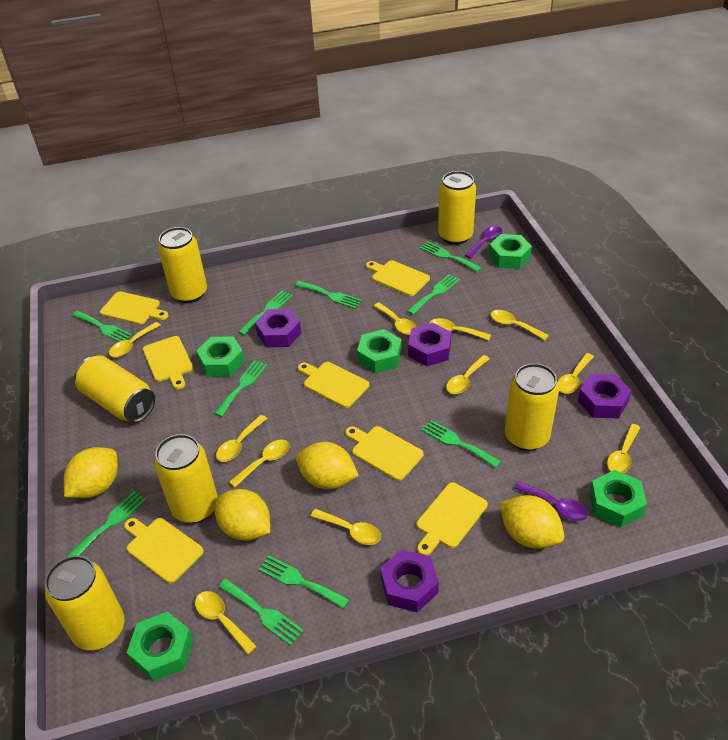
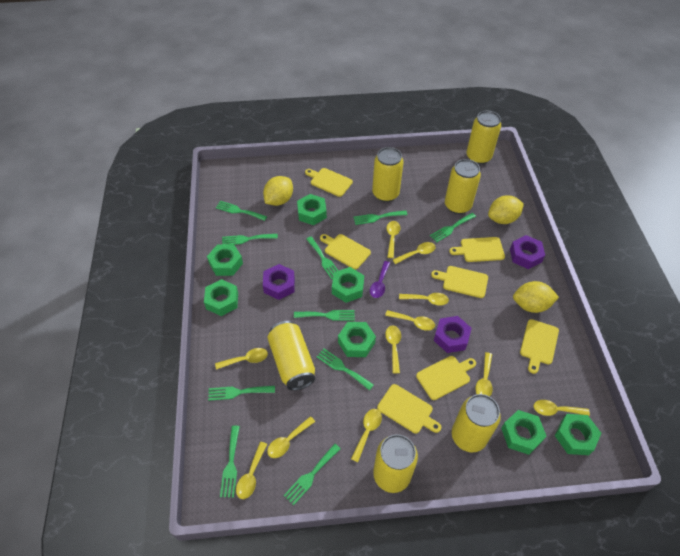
green nut: 5 -> 7
purple nut: 4 -> 3
purple spoon: 2 -> 1
yellow lemon: 4 -> 3

